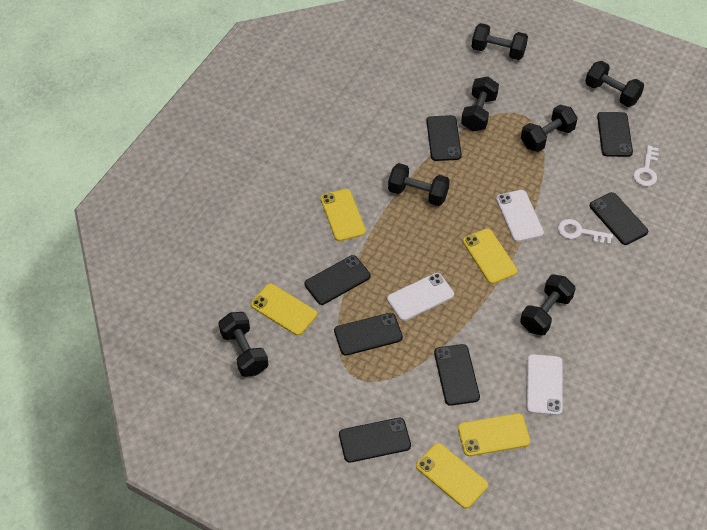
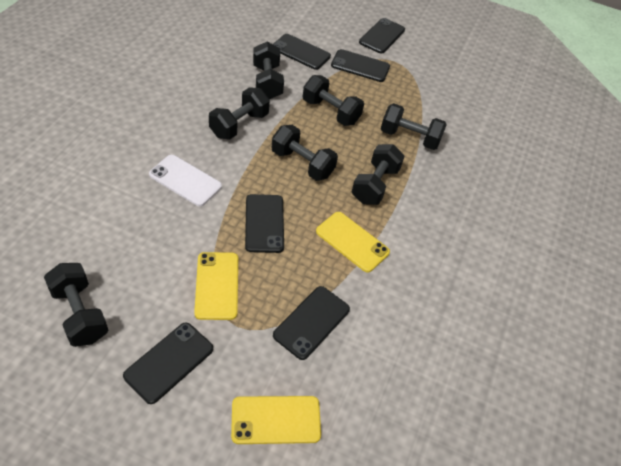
black phone: 7 -> 6
white key: 2 -> 0
white phone: 3 -> 1
yellow phone: 5 -> 3

